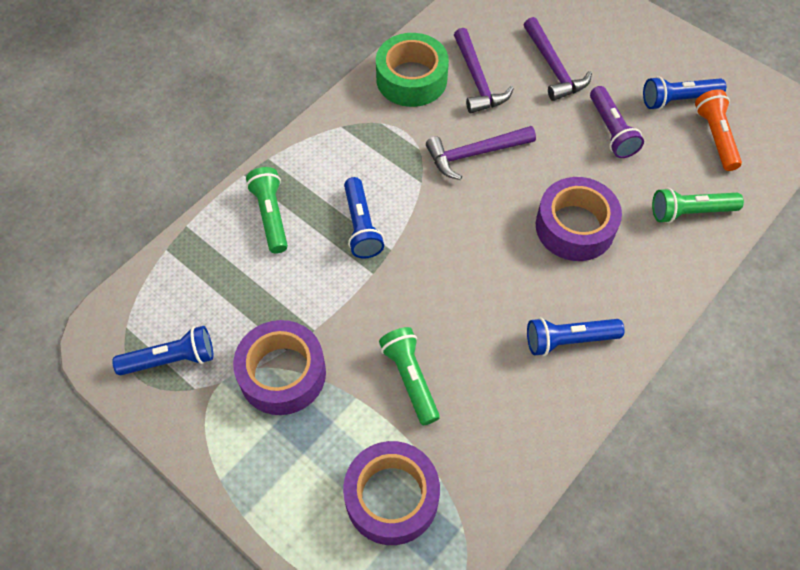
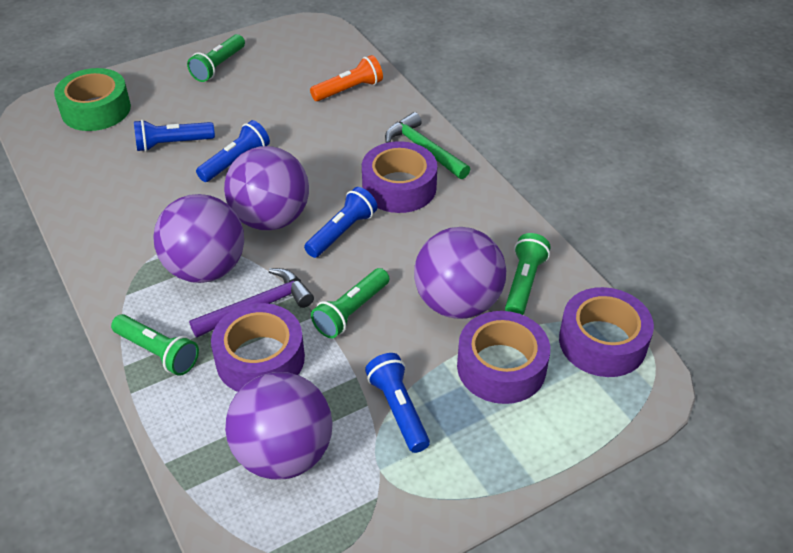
green flashlight: 3 -> 4
green hammer: 0 -> 1
purple ball: 0 -> 4
purple flashlight: 1 -> 0
purple hammer: 3 -> 1
purple tape: 3 -> 4

